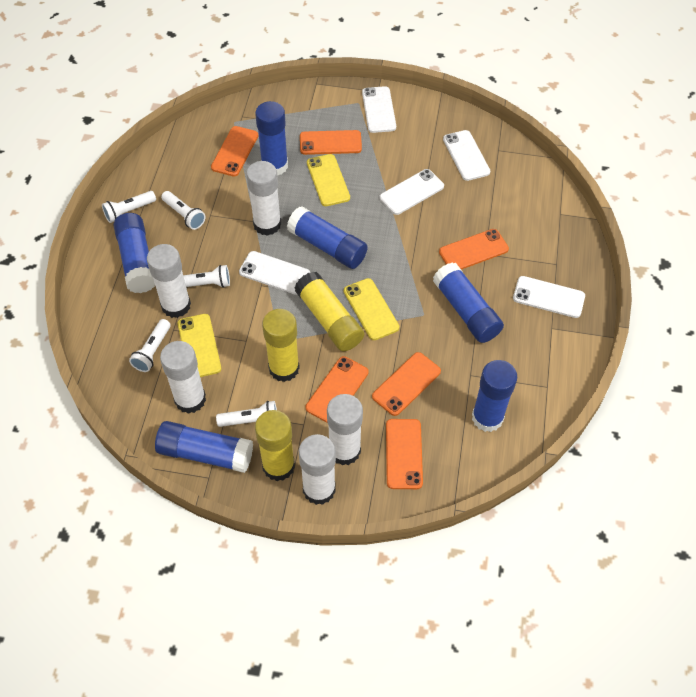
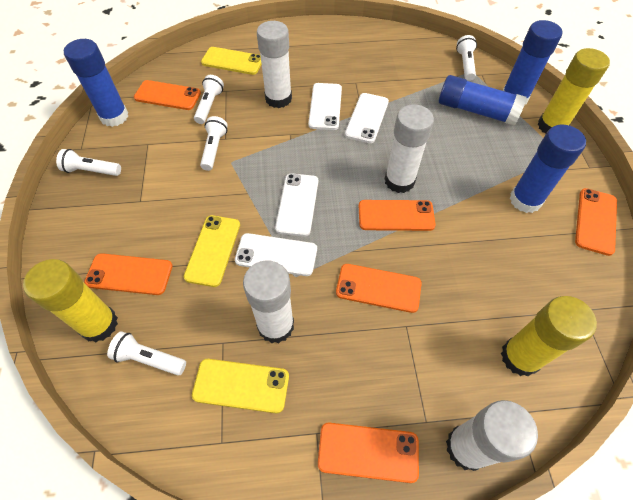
blue glue stick: 6 -> 4
white glue stick: 5 -> 4
white phone: 5 -> 4

